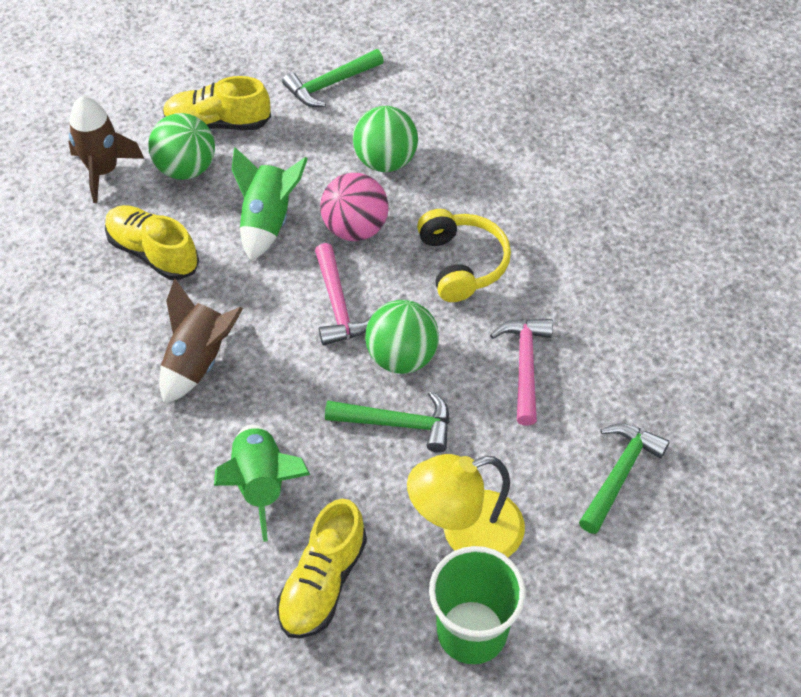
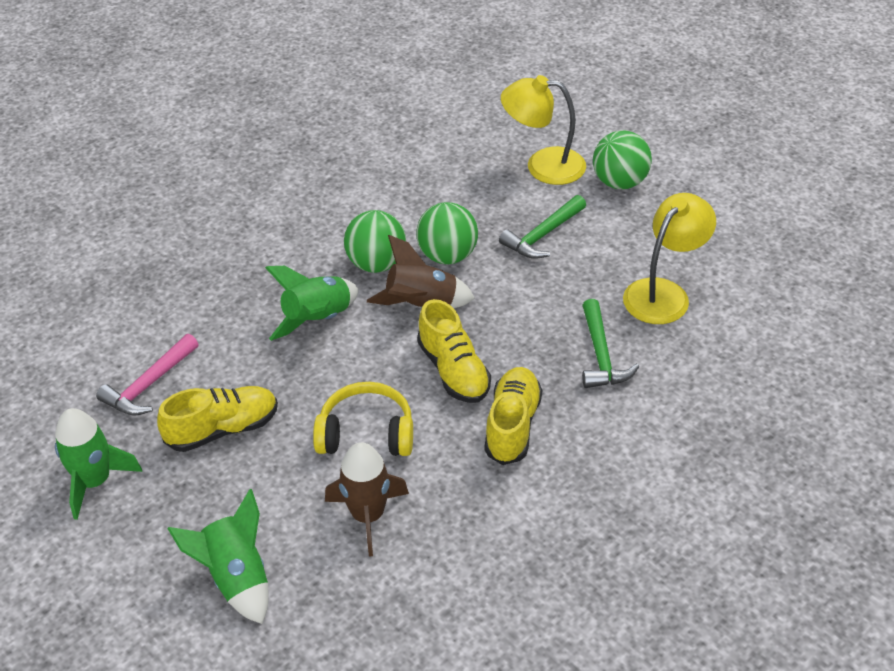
green cup: 1 -> 0
green hammer: 3 -> 2
green rocket: 2 -> 3
pink ball: 1 -> 0
pink hammer: 2 -> 1
yellow lamp: 1 -> 2

